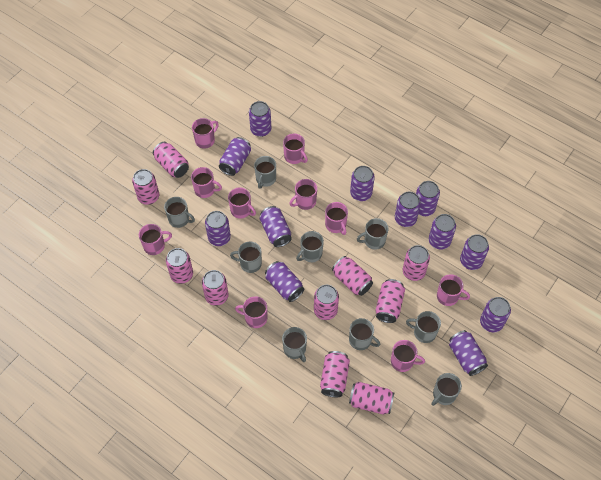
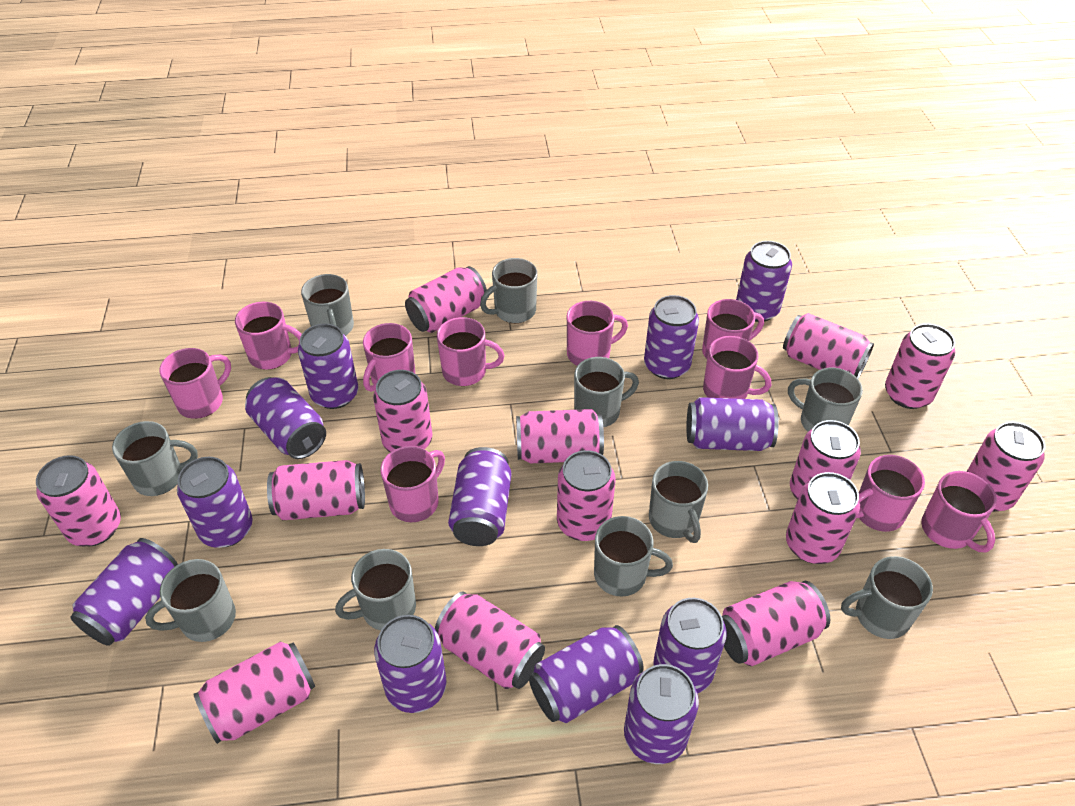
grey mug: 9 -> 10
pink can: 10 -> 14

